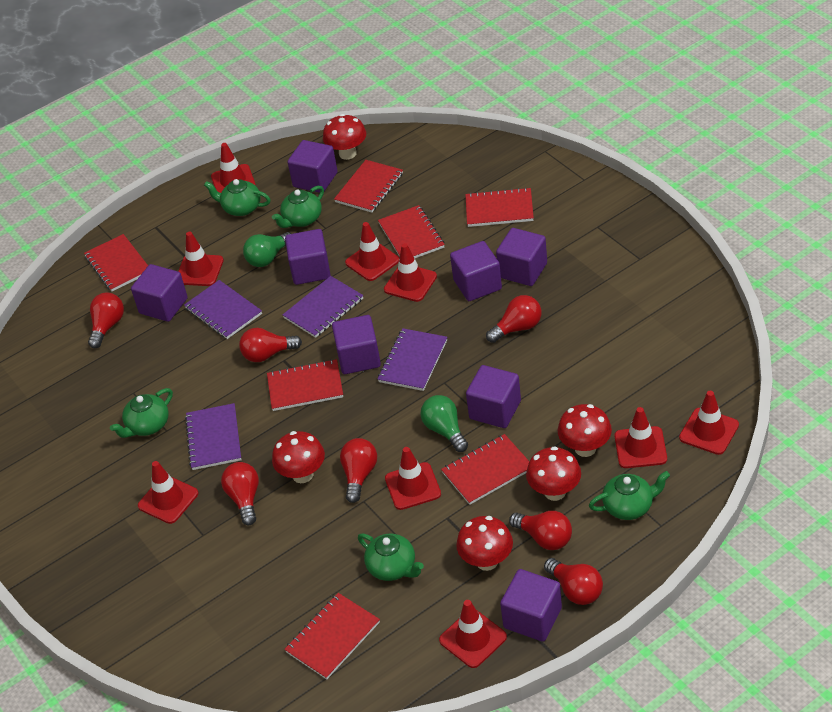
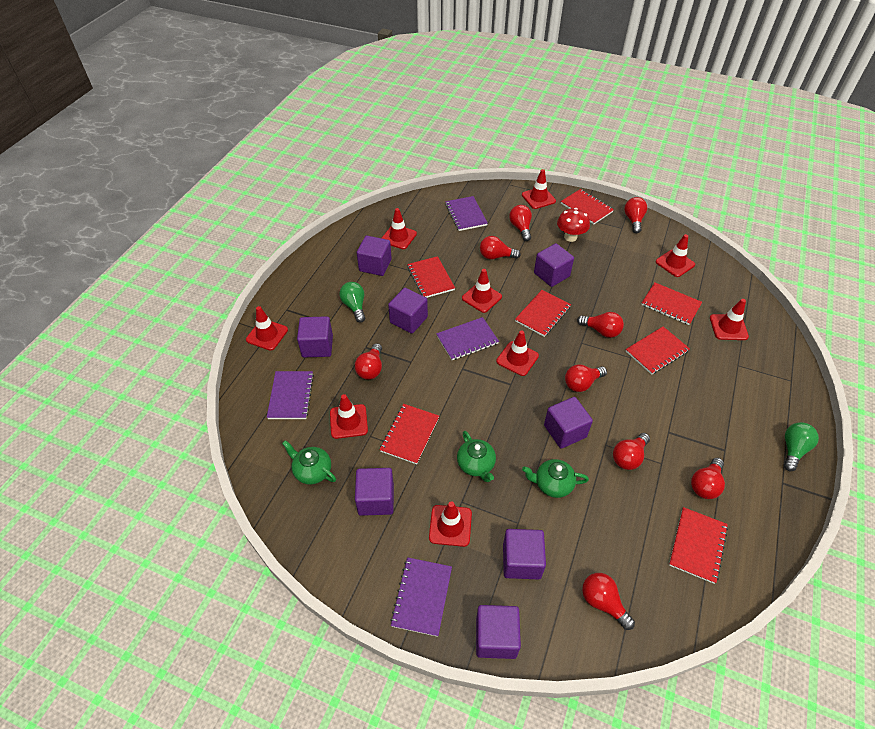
green teapot: 5 -> 3
red light bulb: 7 -> 9
red mushroom: 5 -> 1

